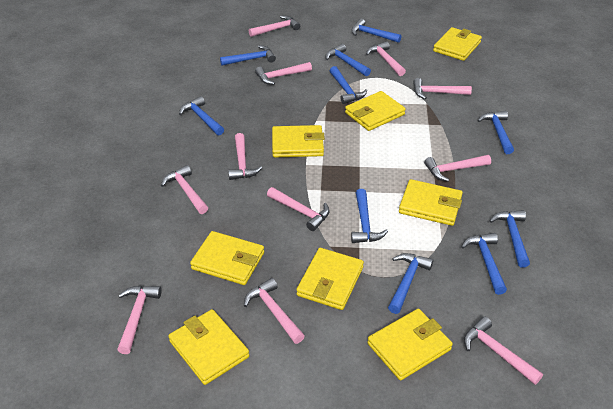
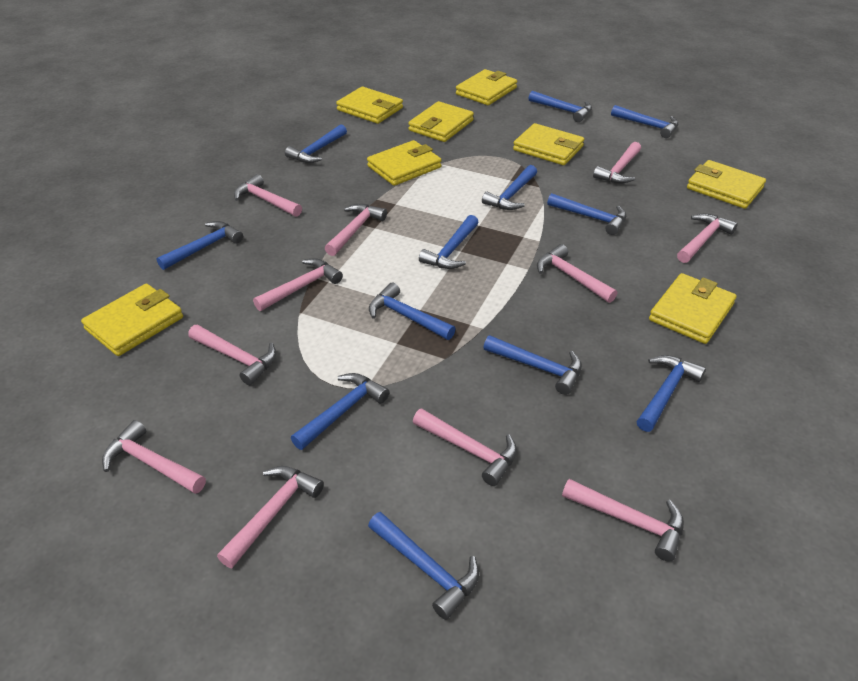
blue hammer: 10 -> 12

